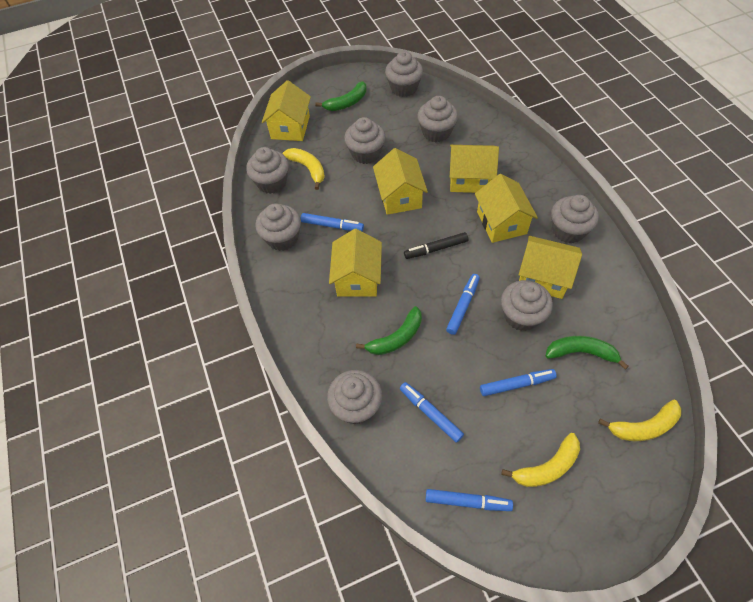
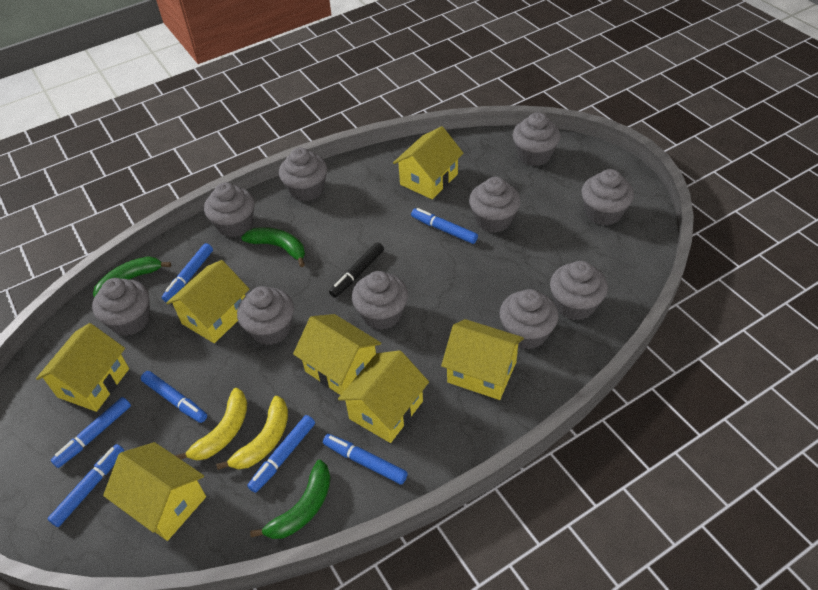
blue marker: 5 -> 7
grey cupcake: 8 -> 10
yellow banana: 3 -> 2
yellow house: 6 -> 7

